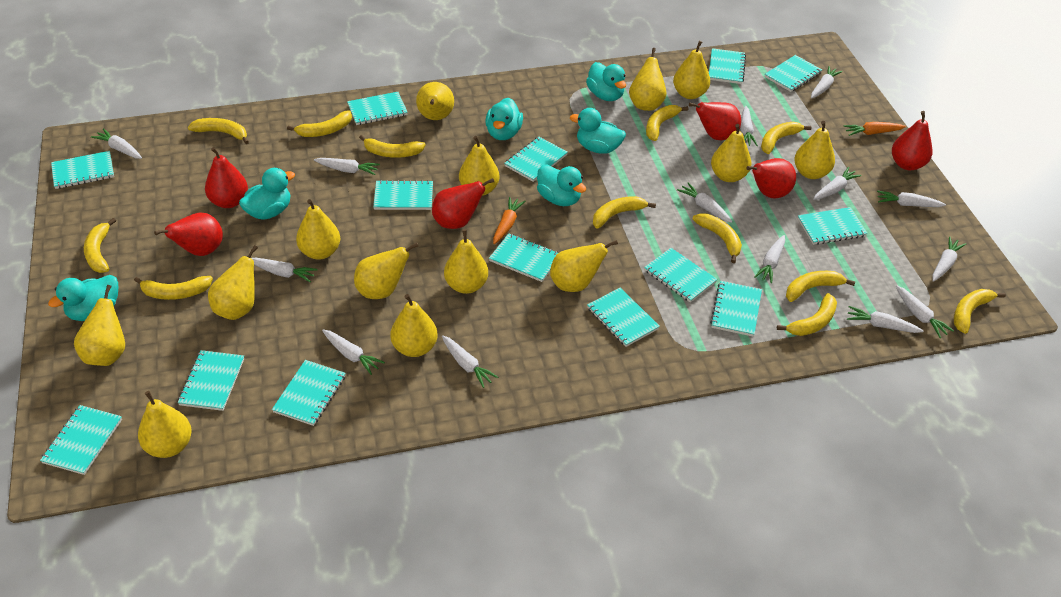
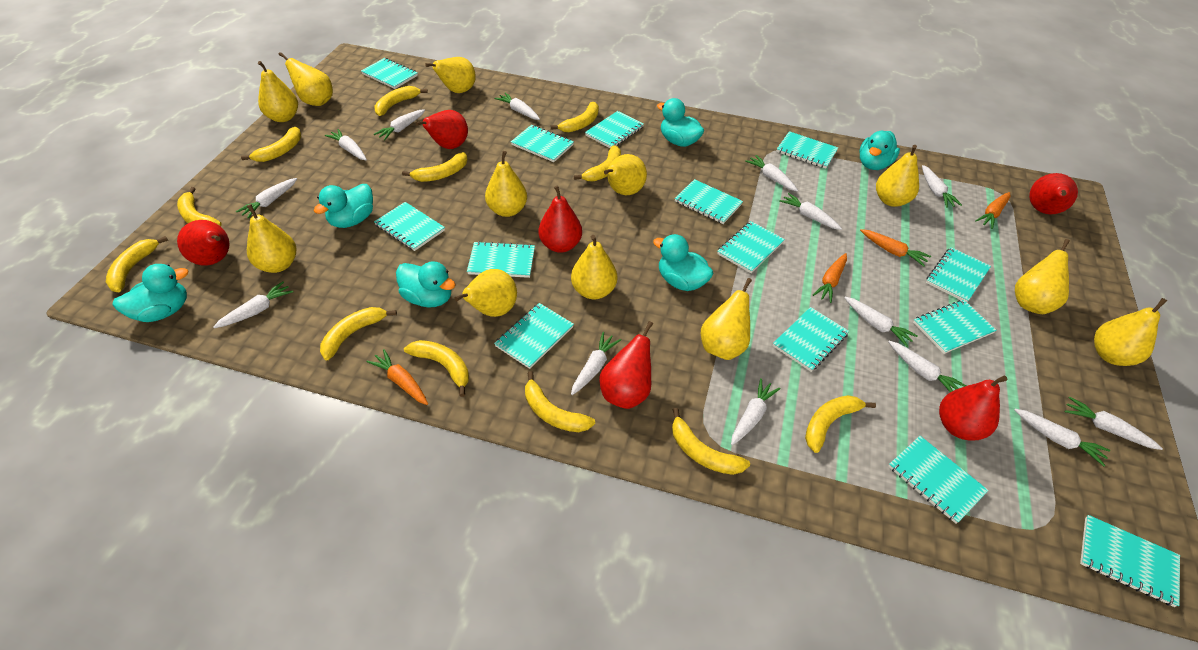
orange carrot: 2 -> 4
yellow pear: 14 -> 12

